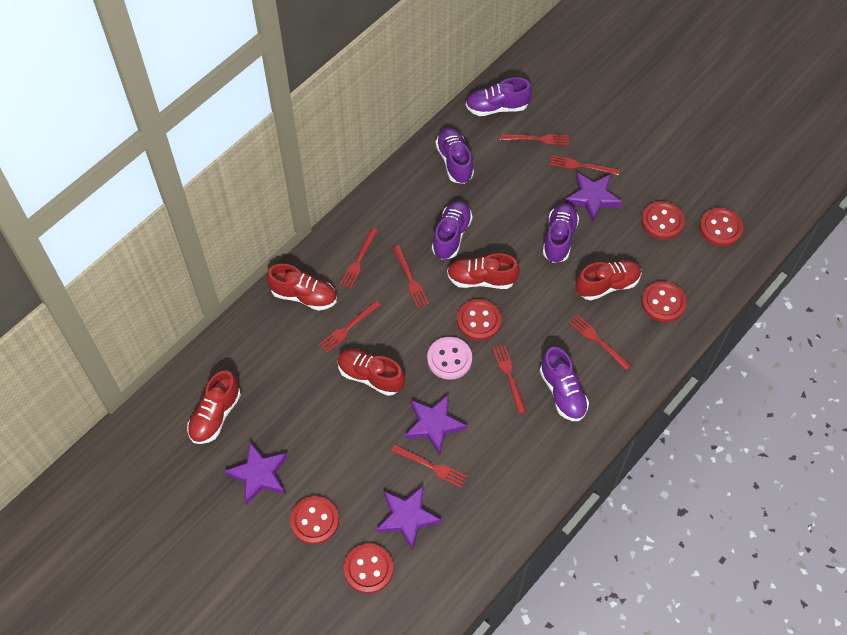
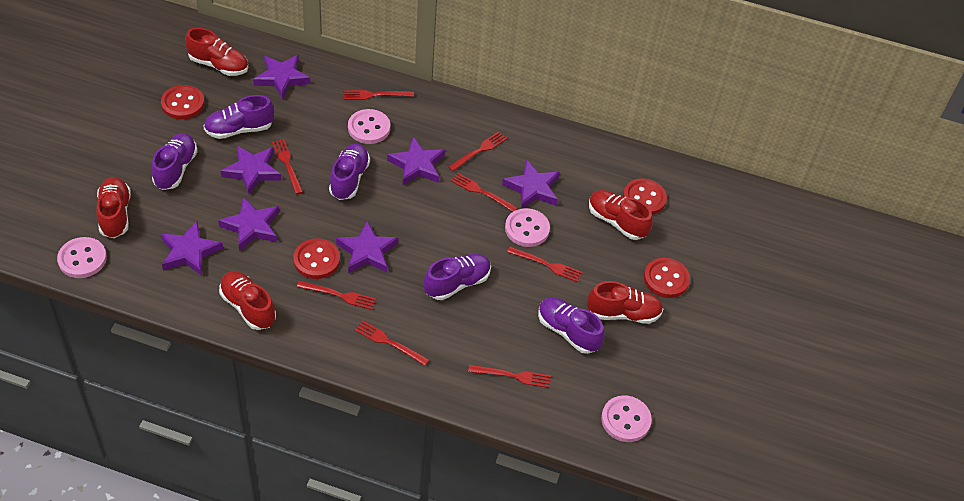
pink button: 1 -> 4
purple star: 4 -> 7
red button: 6 -> 4

